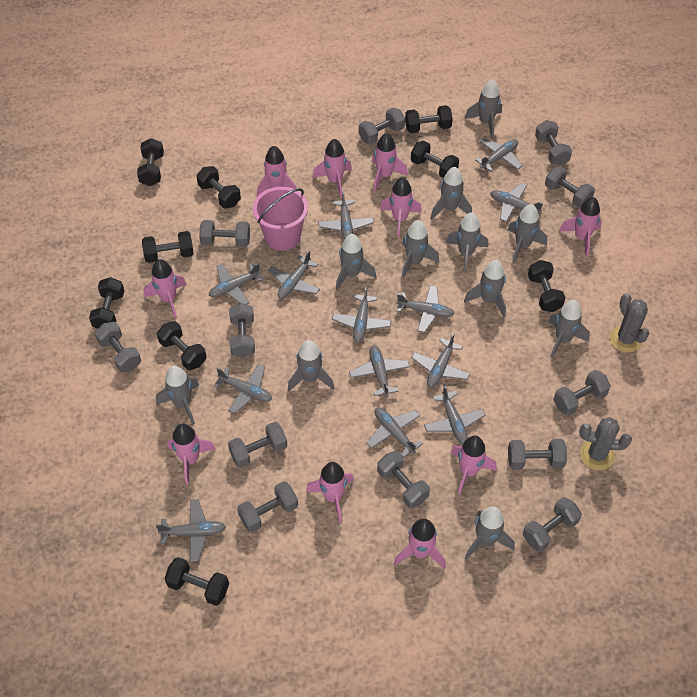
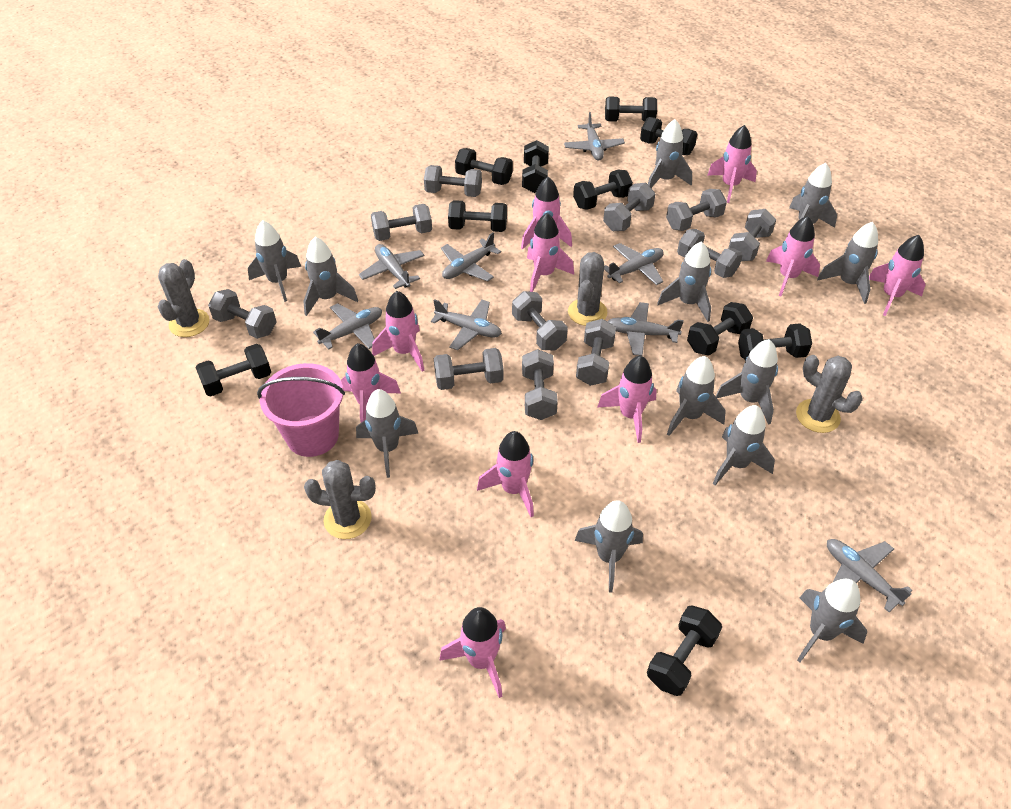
black dumbbell: 9 -> 10
grey cactus: 2 -> 4
grey dumbbell: 12 -> 11
grey plane: 13 -> 8
grey rocket: 11 -> 12

